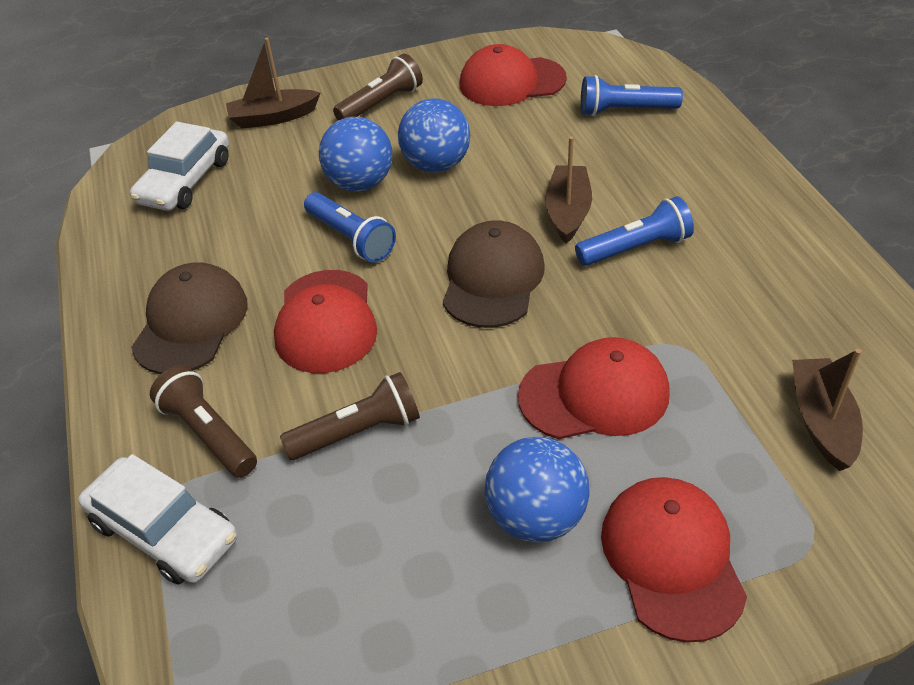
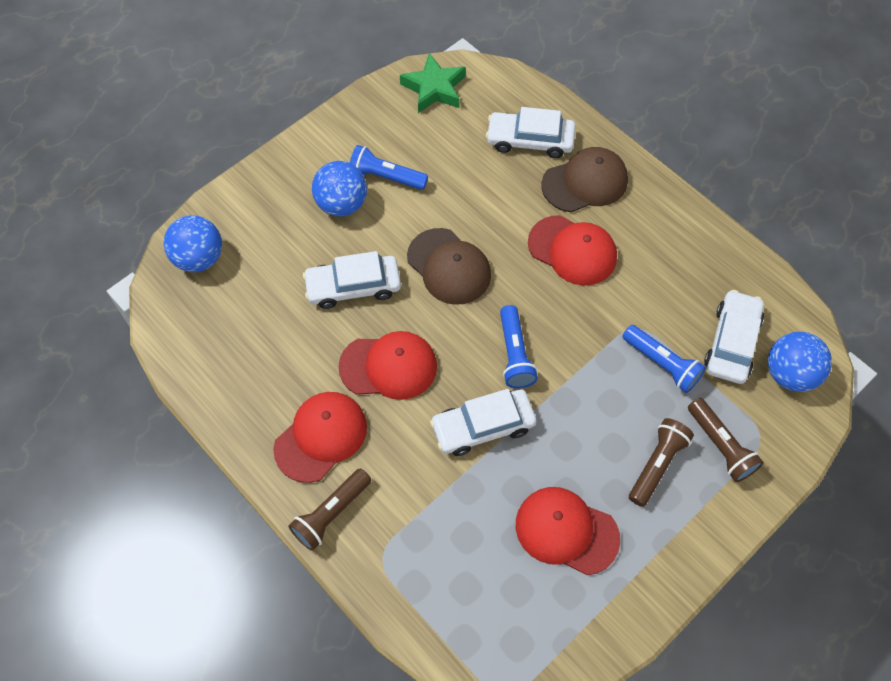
brown boat: 3 -> 0
green star: 0 -> 1
white car: 2 -> 4

